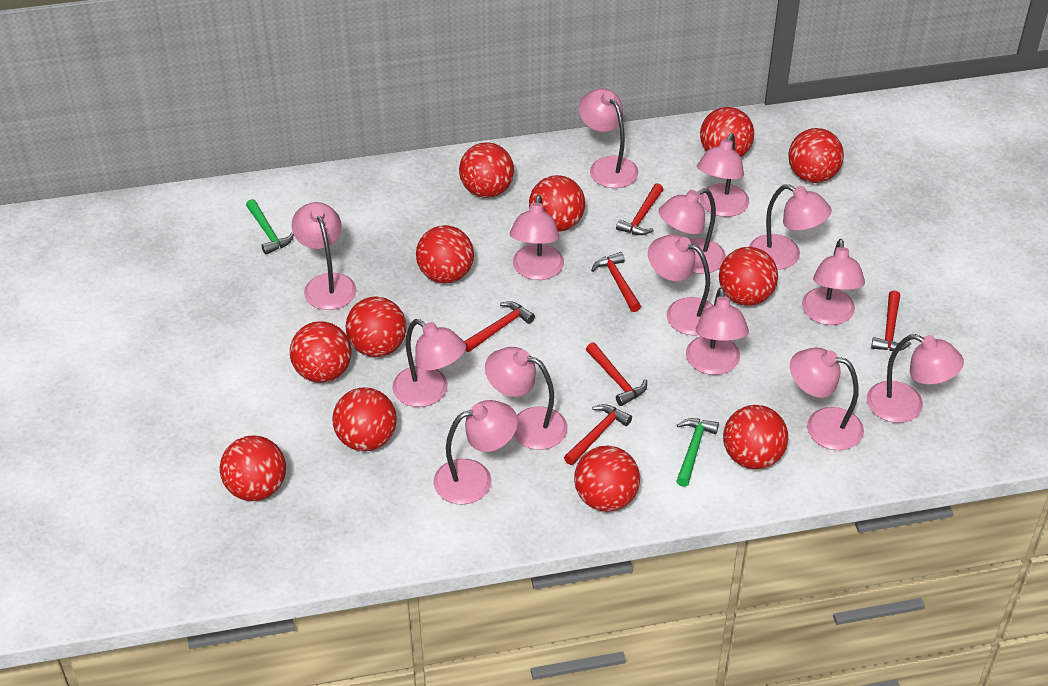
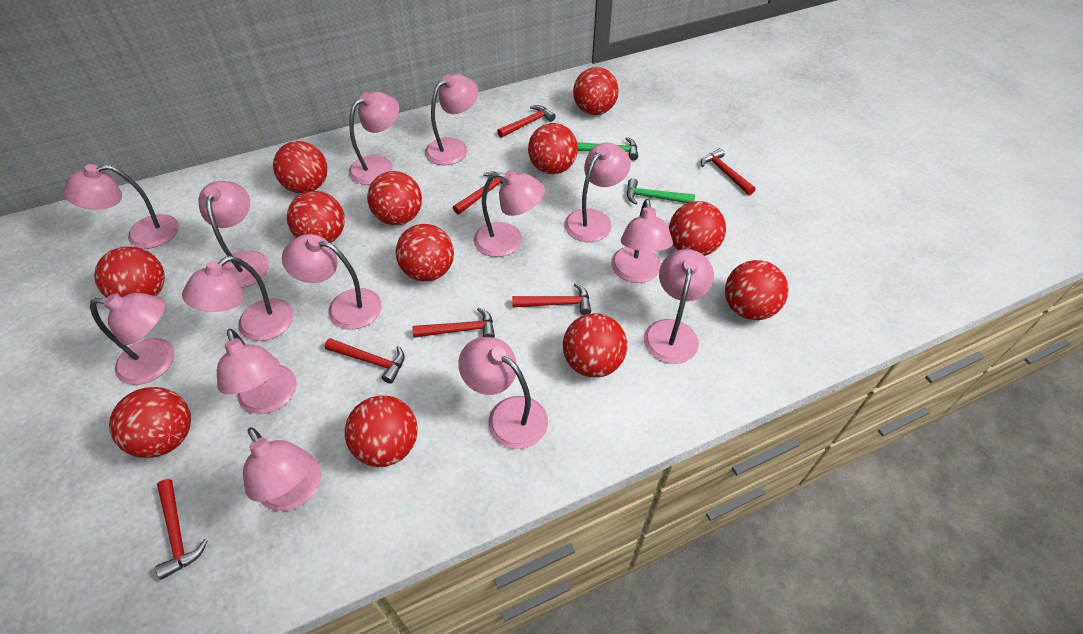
red hammer: 6 -> 7

